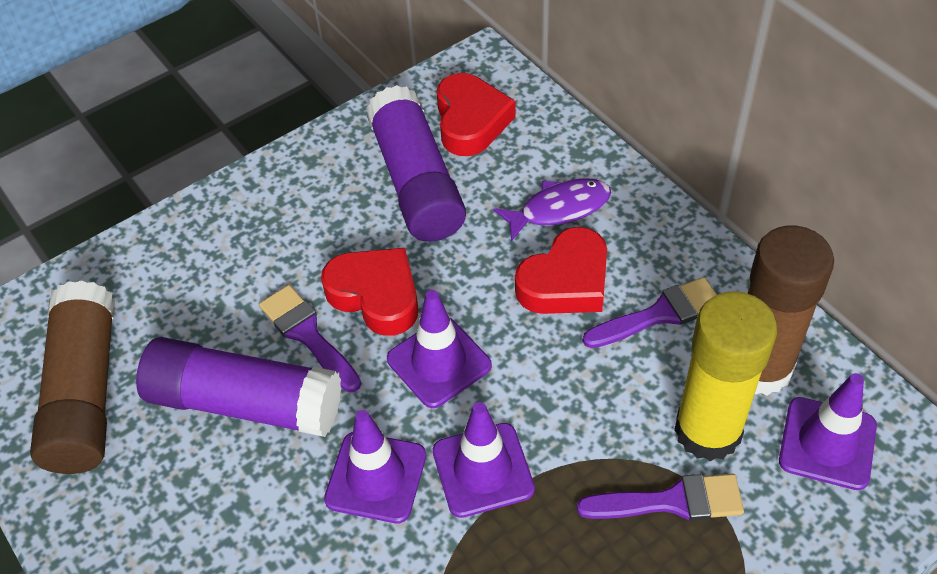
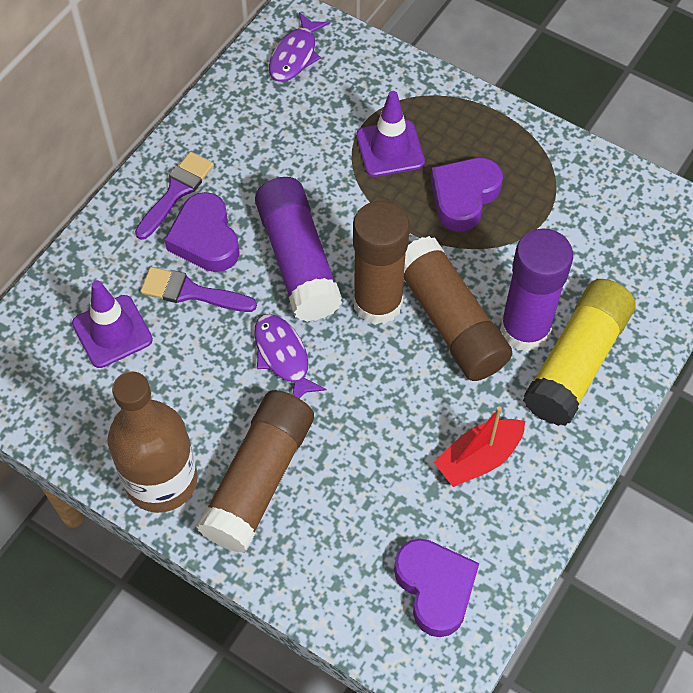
brown bottle: 0 -> 1
brown glue stick: 2 -> 3
purple brush: 3 -> 2
purple fish: 1 -> 2
purple heart: 0 -> 3
purple traffic cone: 4 -> 2
red boat: 0 -> 1
red heart: 3 -> 0

